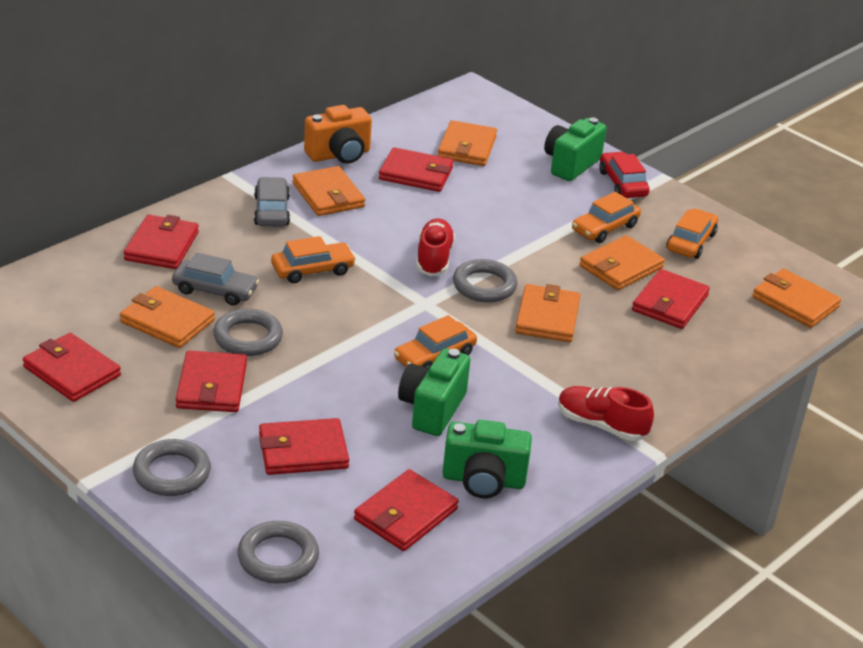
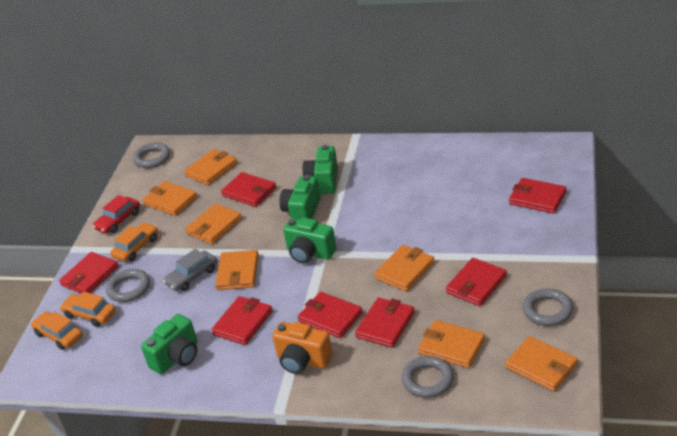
green camera: 3 -> 4
grey car: 2 -> 1
orange car: 4 -> 3
orange wallet: 6 -> 7
red shoe: 2 -> 0

